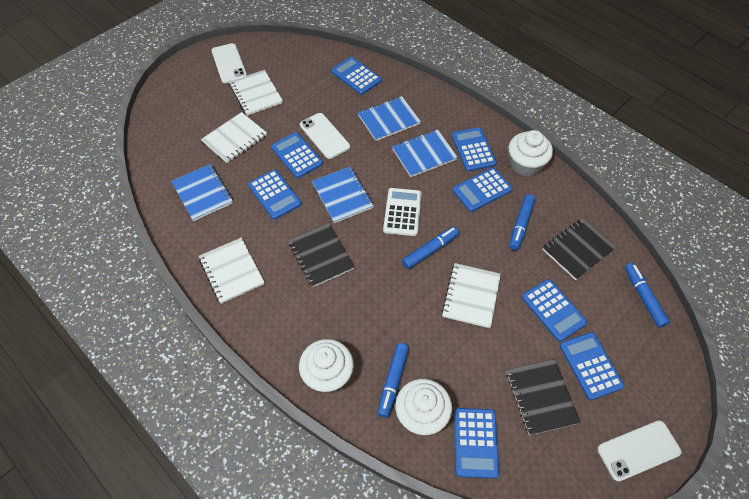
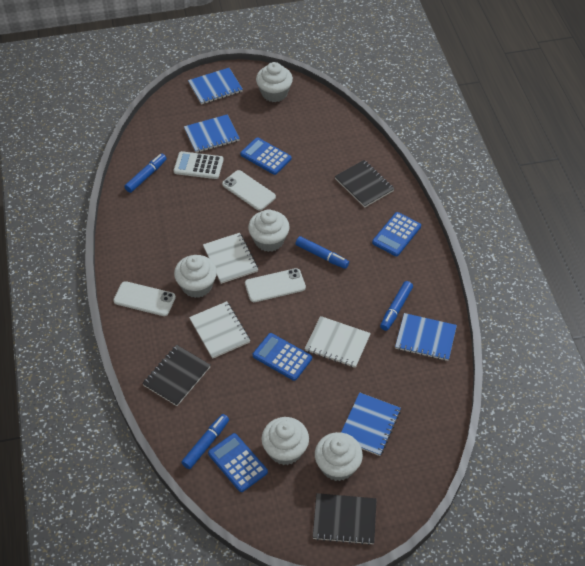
blue calculator: 8 -> 4
white cupcake: 3 -> 5
white notebook: 4 -> 3

